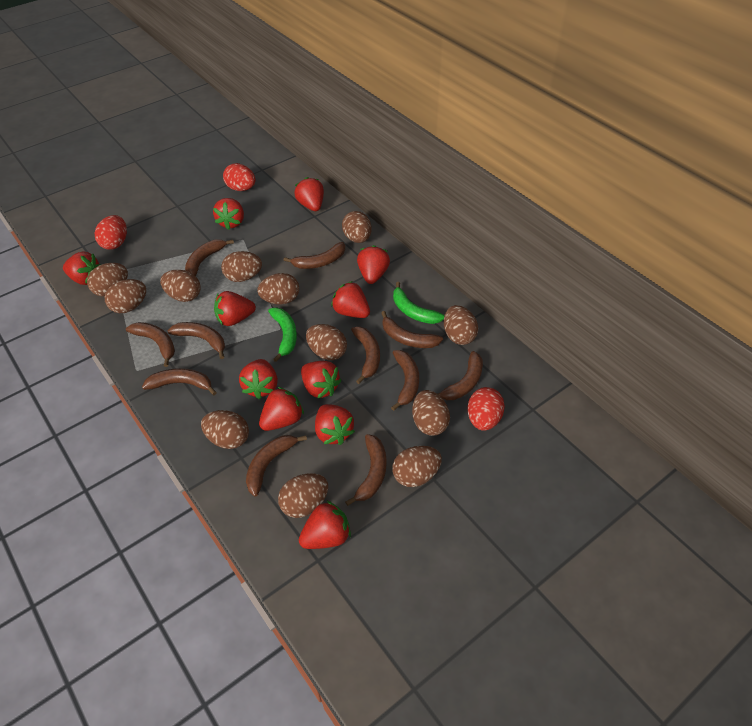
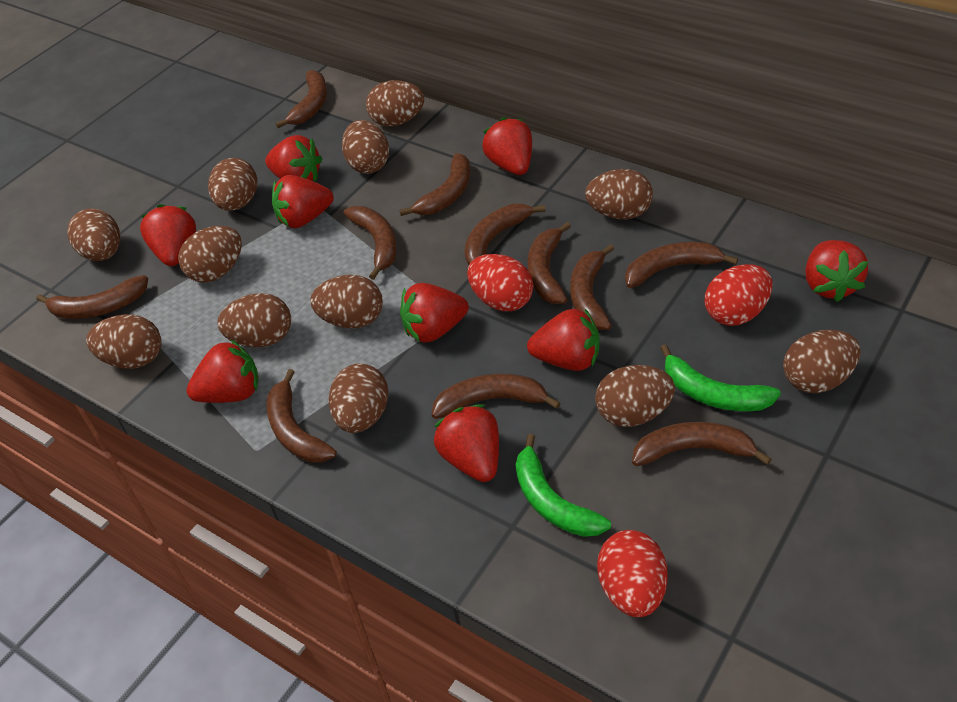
red strawberry: 11 -> 9

